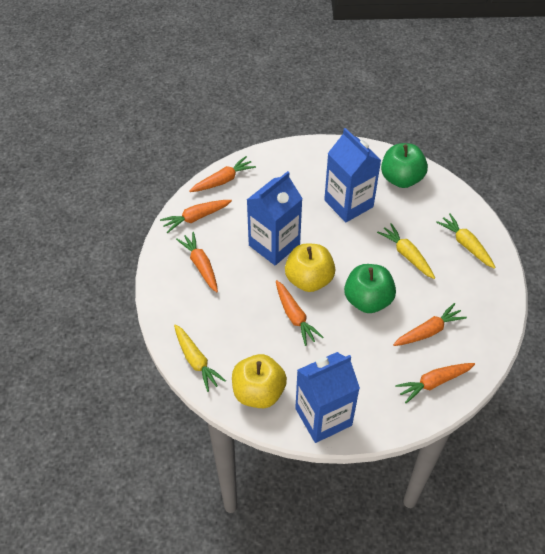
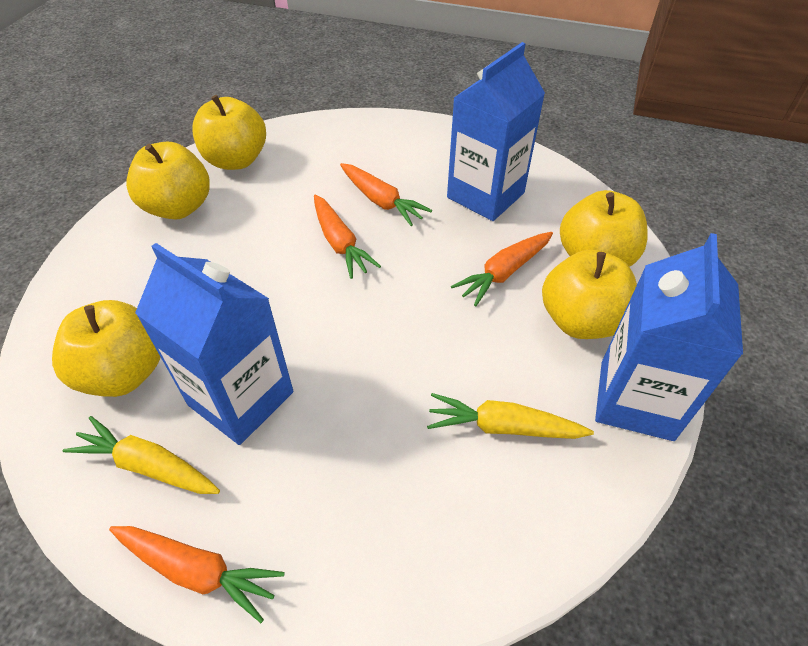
green apple: 2 -> 0
orange carrot: 6 -> 4
yellow apple: 2 -> 5
yellow carrot: 3 -> 2

